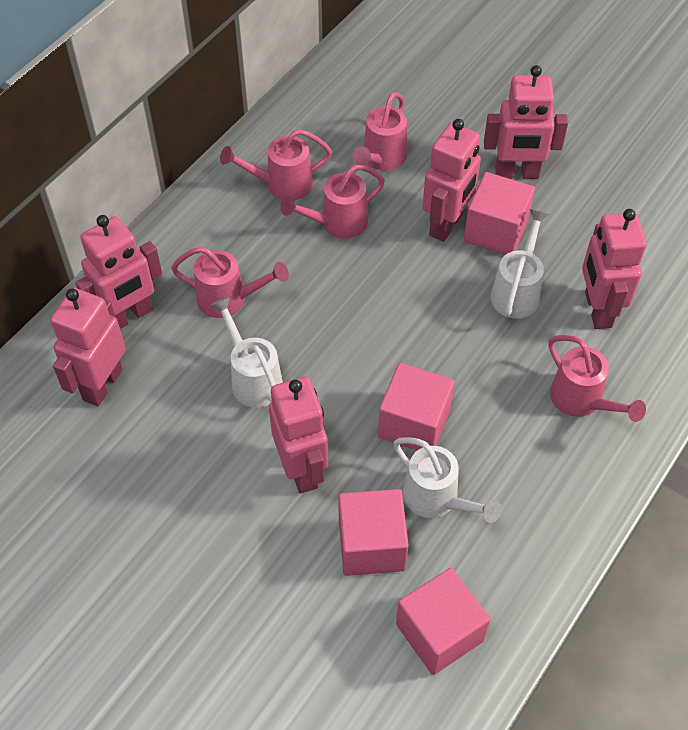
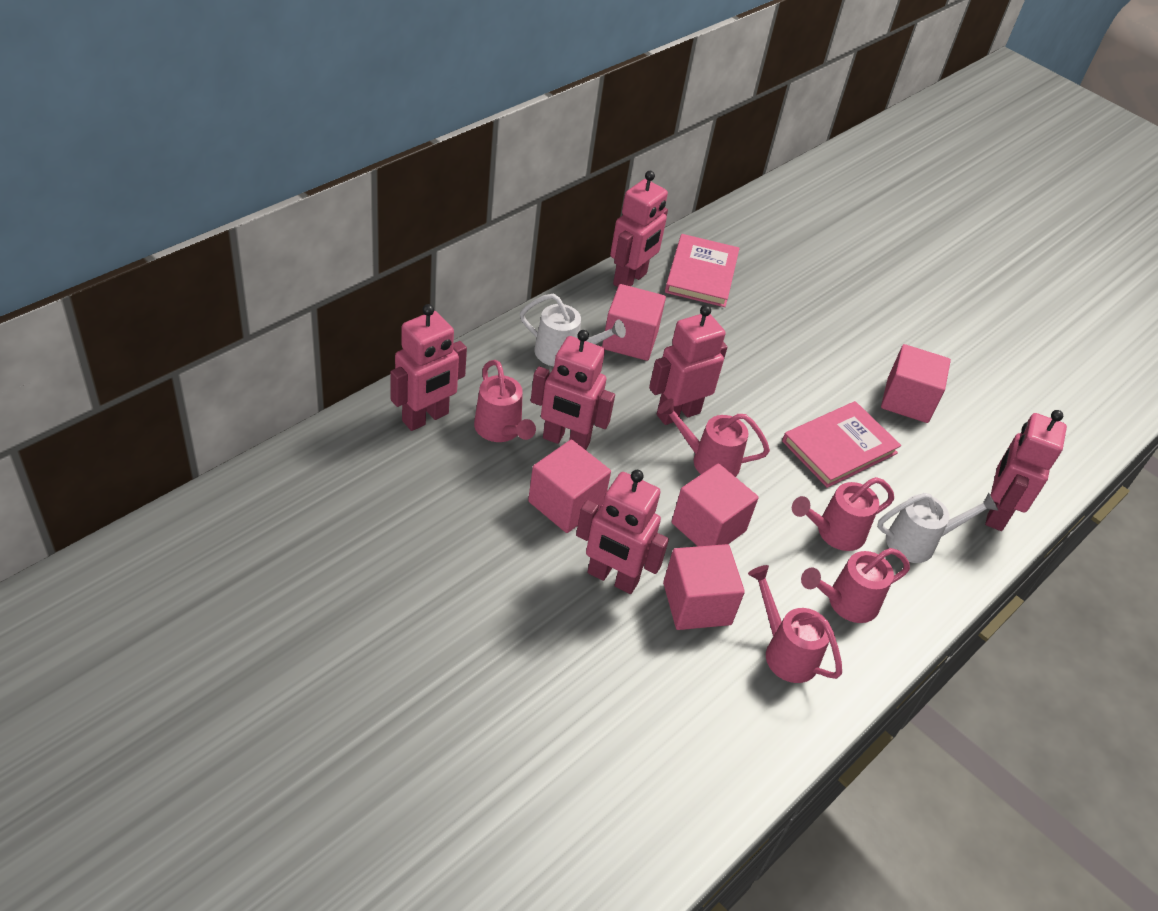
pink book: 0 -> 2
pink cube: 4 -> 5
white watering can: 3 -> 2

